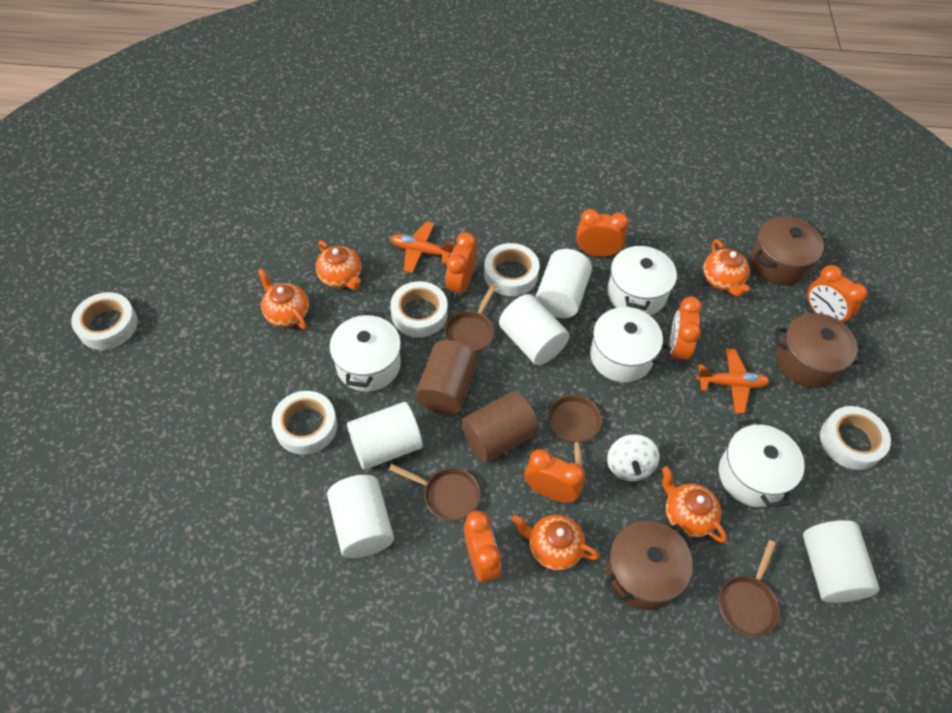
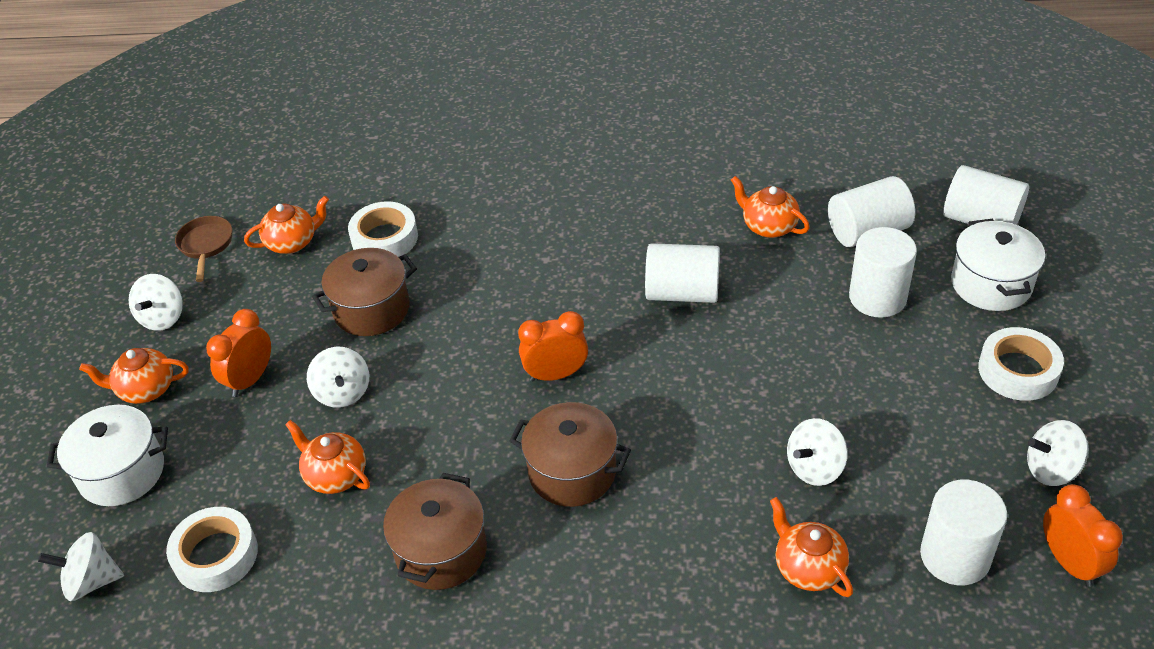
brown cylinder: 2 -> 0
brown pan: 4 -> 1
orange clock: 6 -> 3
orange plane: 2 -> 0
white pot: 4 -> 2
white spinning top: 1 -> 5
white tape: 5 -> 3

